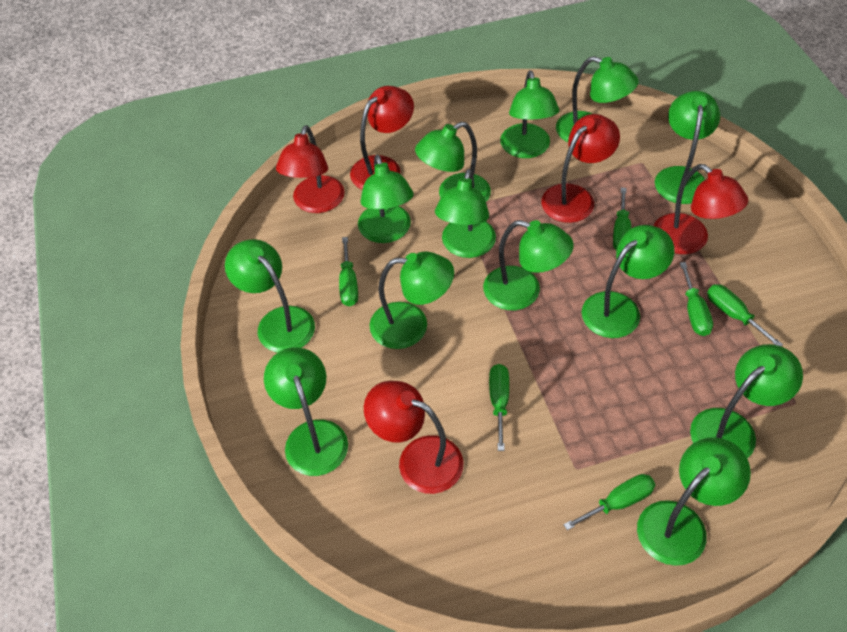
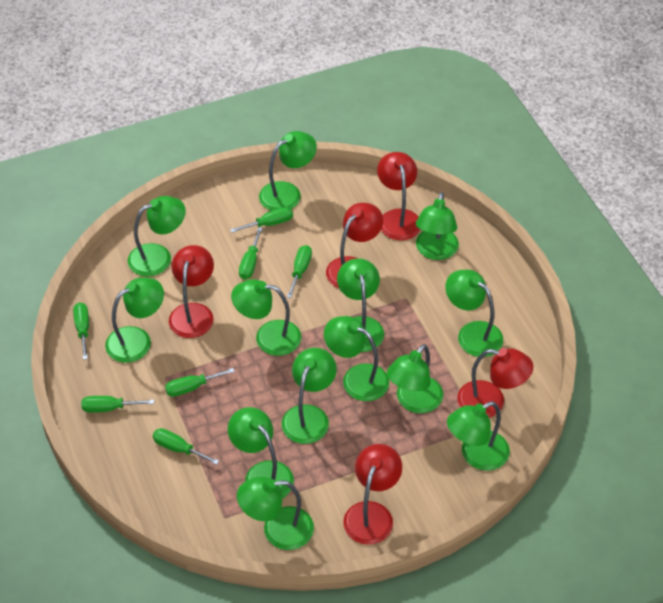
green screwdriver: 6 -> 7

